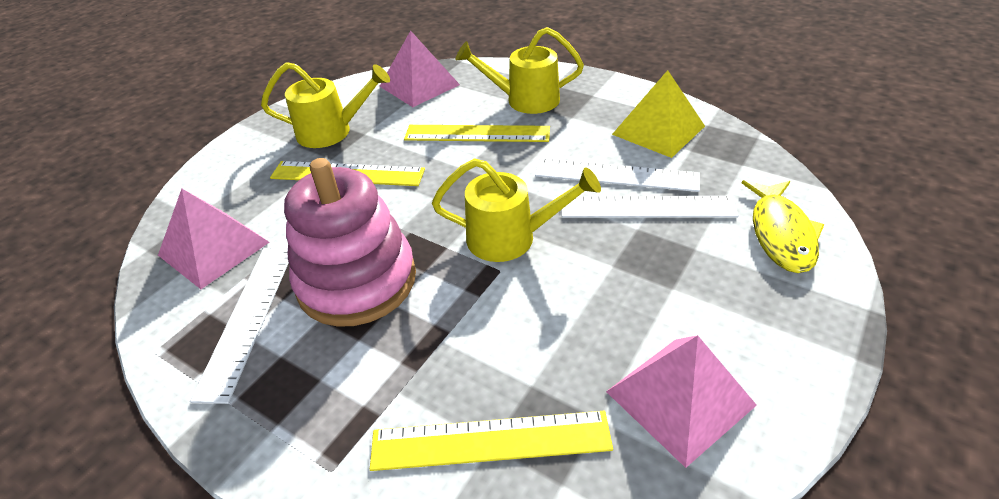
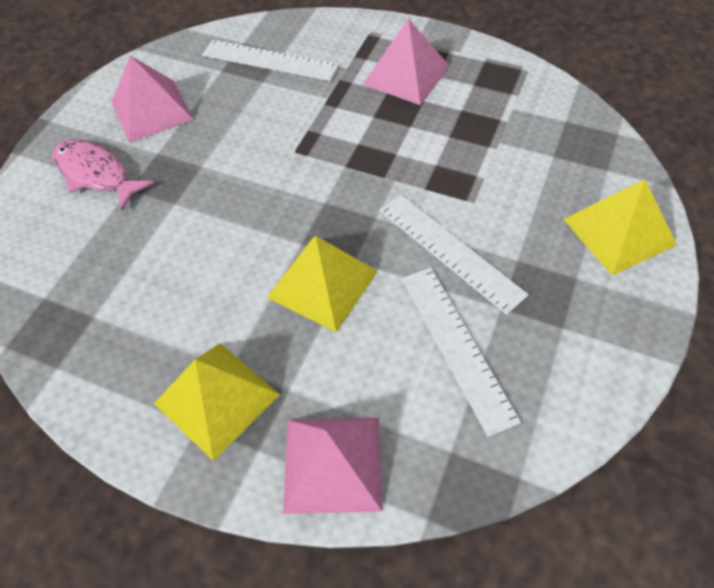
pink fish: 0 -> 1
pink stacking toy: 1 -> 0
yellow fish: 1 -> 0
yellow pyramid: 1 -> 3
yellow ruler: 3 -> 0
yellow watering can: 3 -> 0

